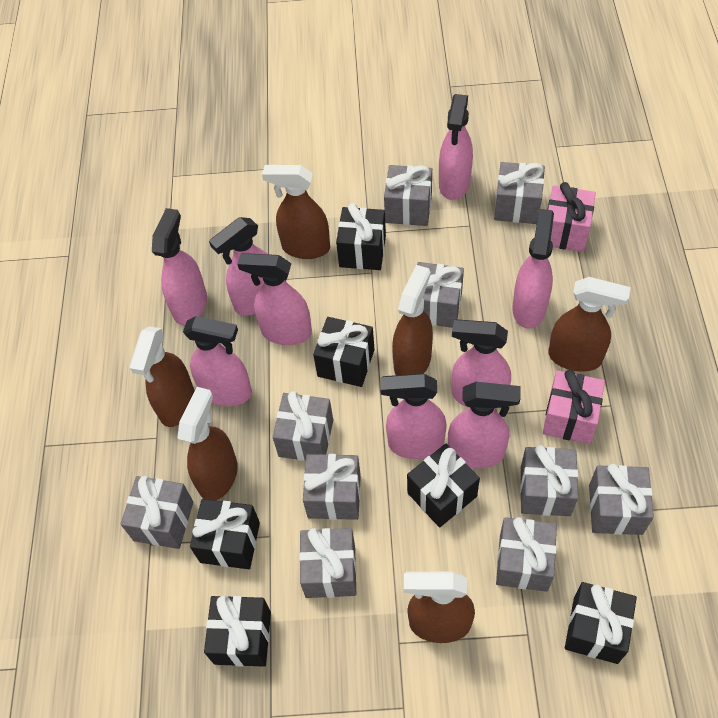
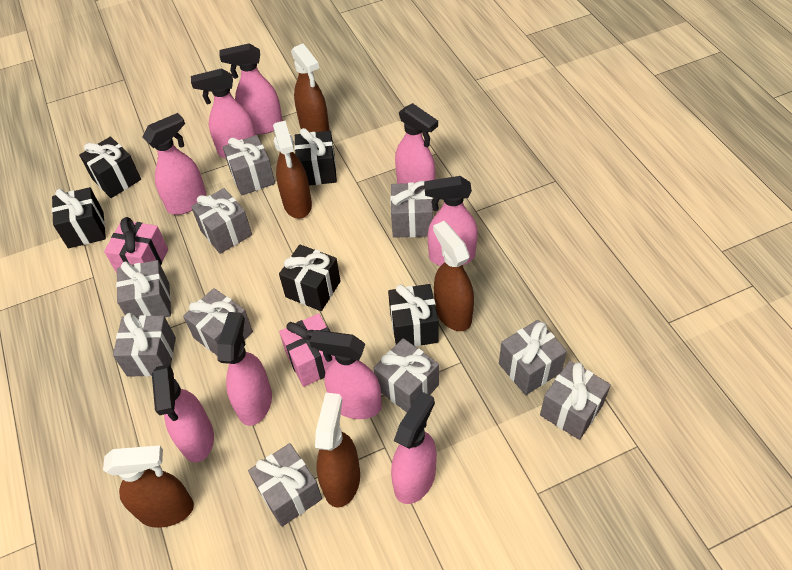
black gift: 6 -> 5
brown spray bottle: 6 -> 5

